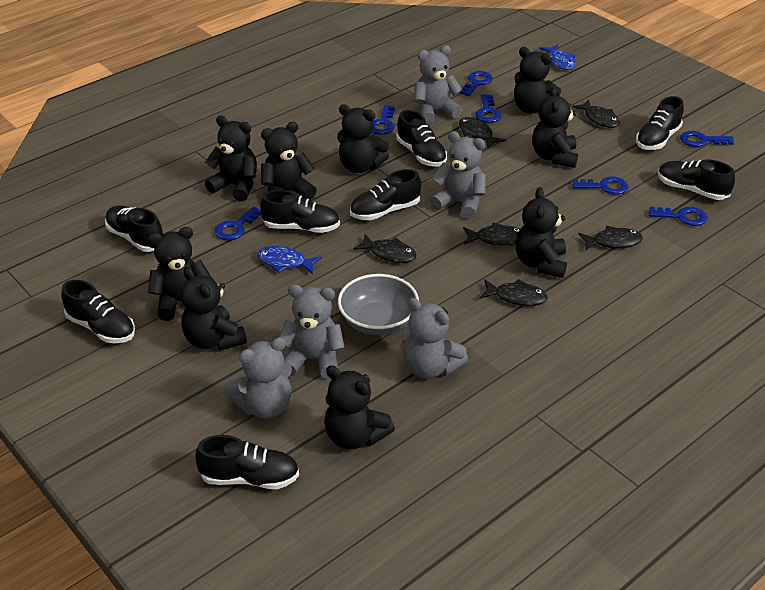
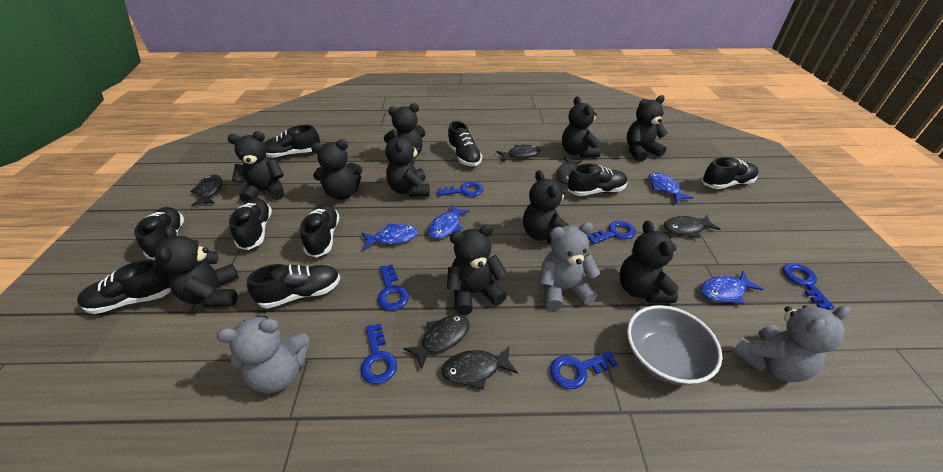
black shoe: 8 -> 9
black teddy bear: 9 -> 10
blue fish: 2 -> 4
blue key: 7 -> 6
grey teddy bear: 5 -> 3

